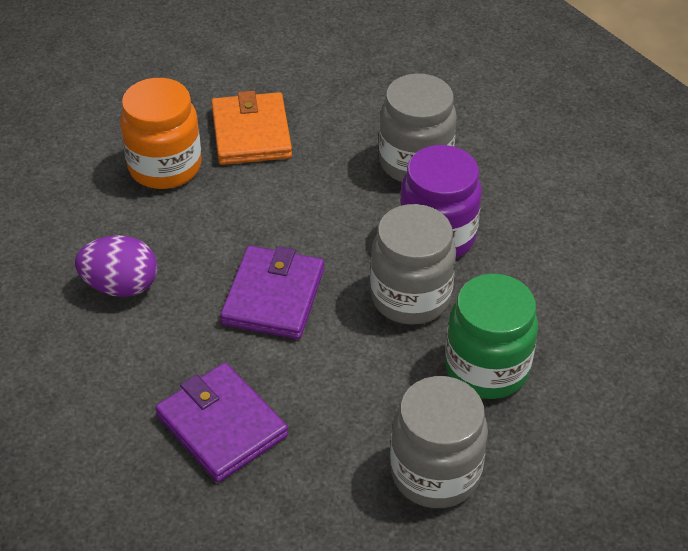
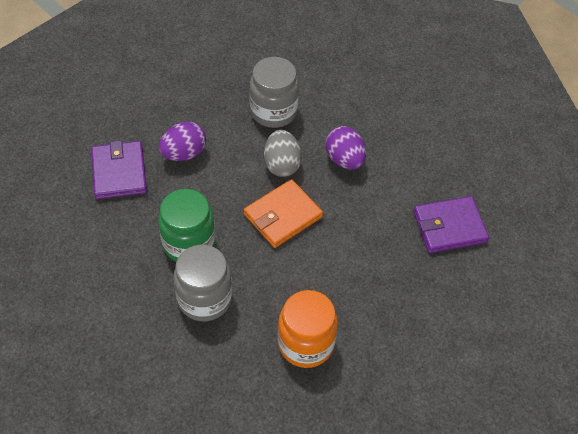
grey egg: 0 -> 1
grey jar: 3 -> 2
purple egg: 1 -> 2
purple jar: 1 -> 0

